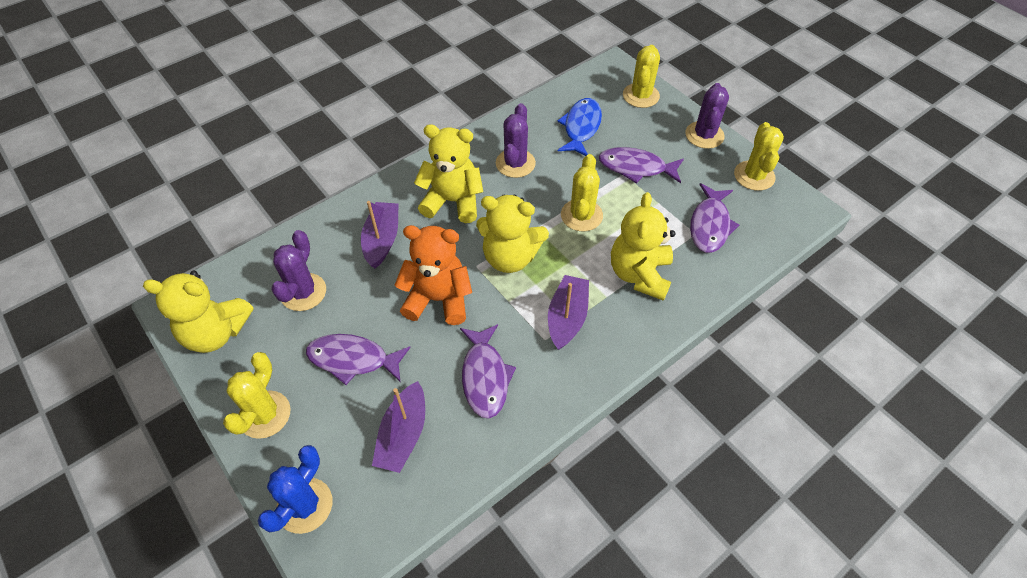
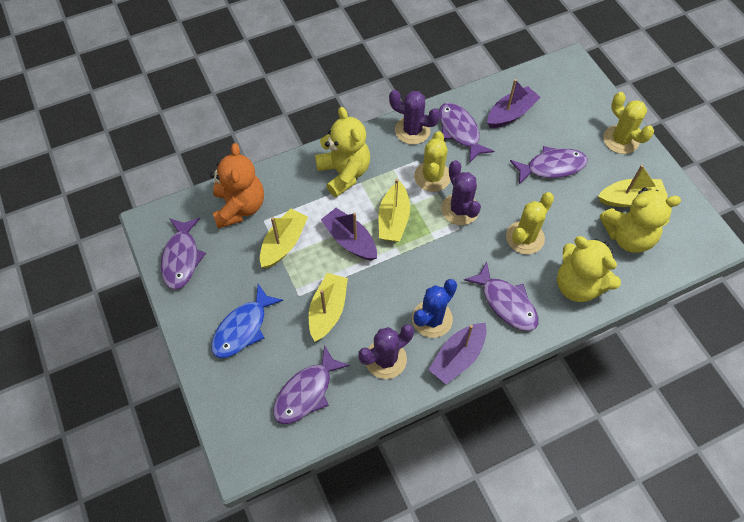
purple fish: 4 -> 5
yellow boat: 0 -> 4
yellow cactus: 4 -> 3
yellow teddy bear: 4 -> 3

